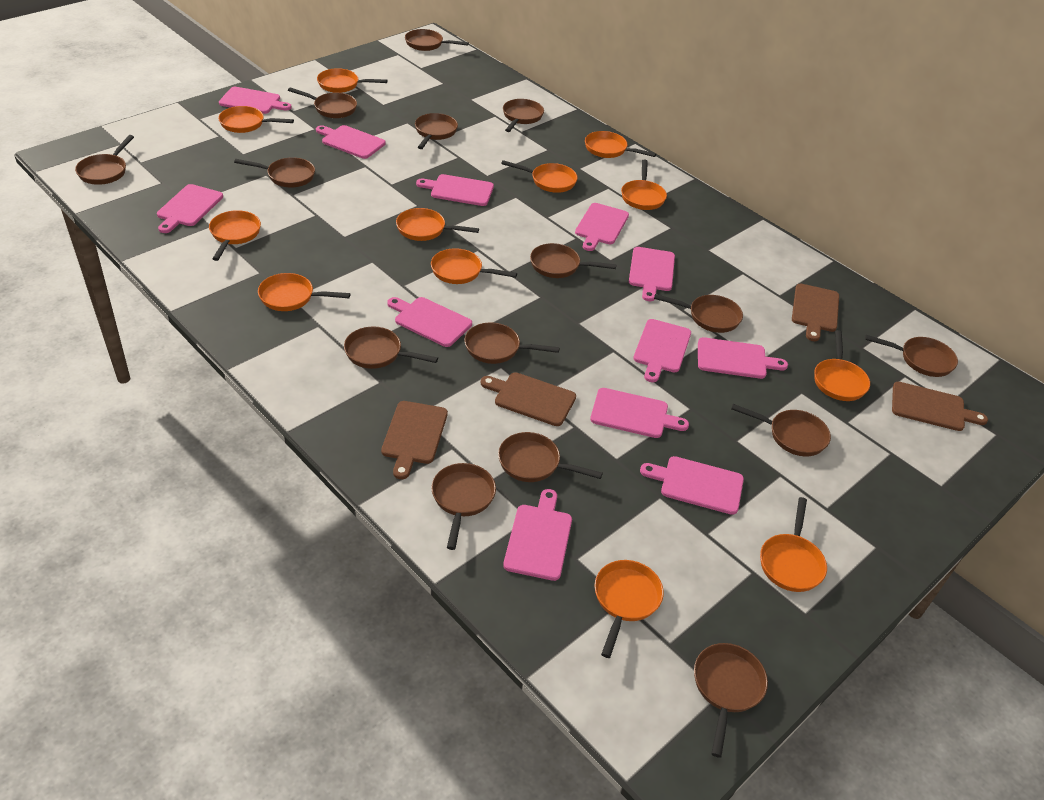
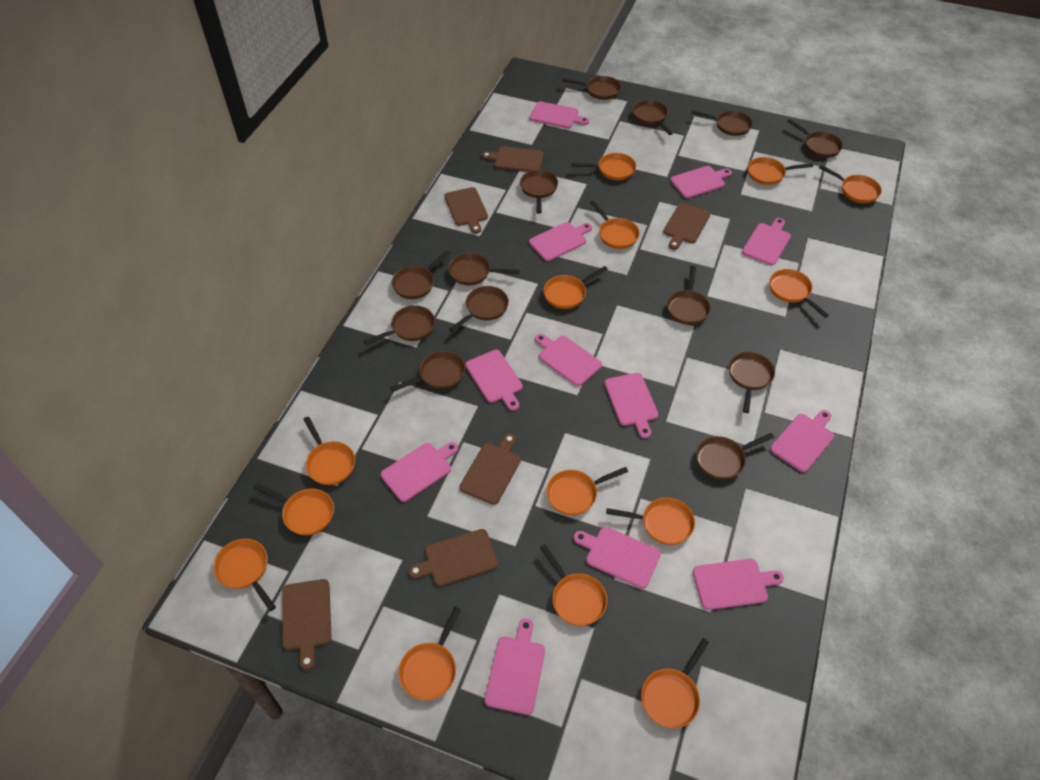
brown cutting board: 4 -> 6
brown pan: 15 -> 13
orange pan: 12 -> 14

